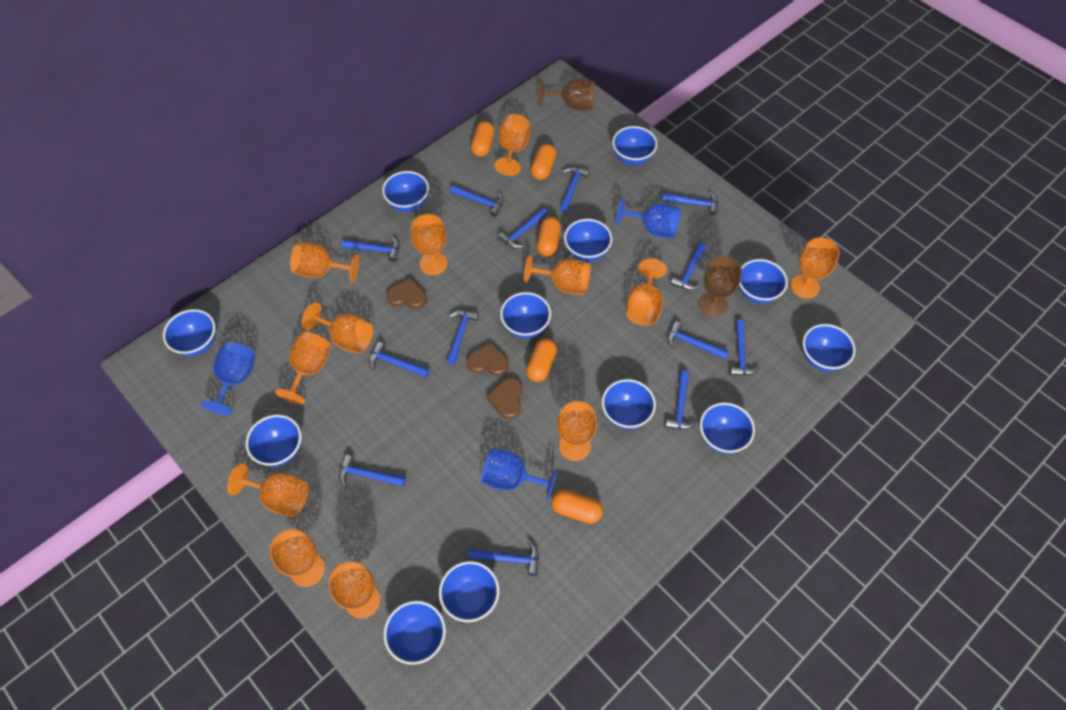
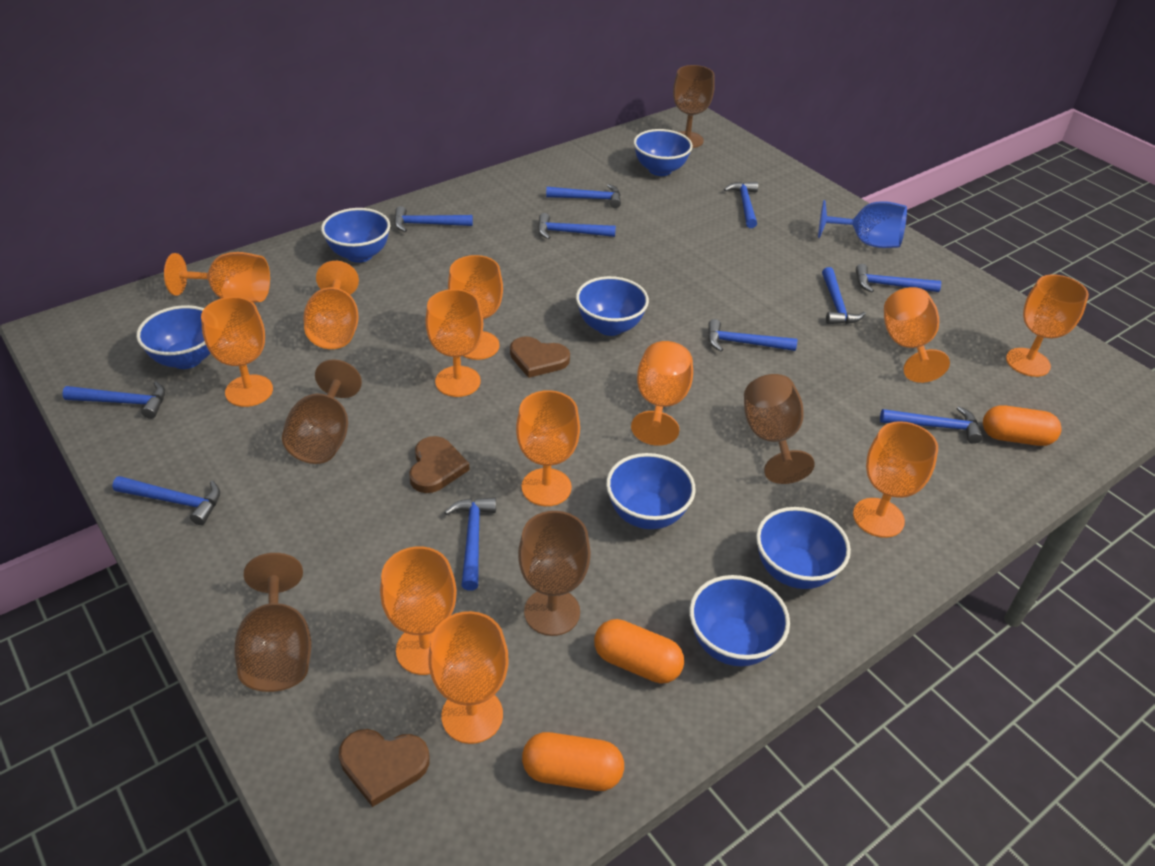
blue bowl: 12 -> 7
blue goblet: 3 -> 1
blue hammer: 13 -> 11
brown goblet: 2 -> 5
orange capsule: 5 -> 3

